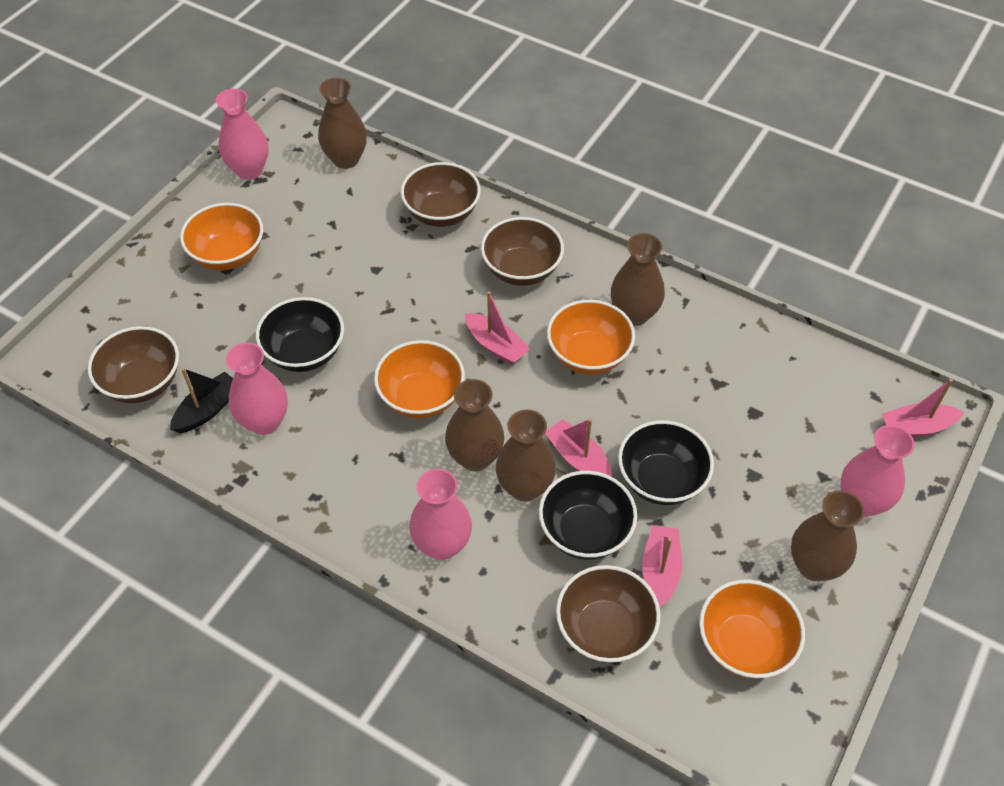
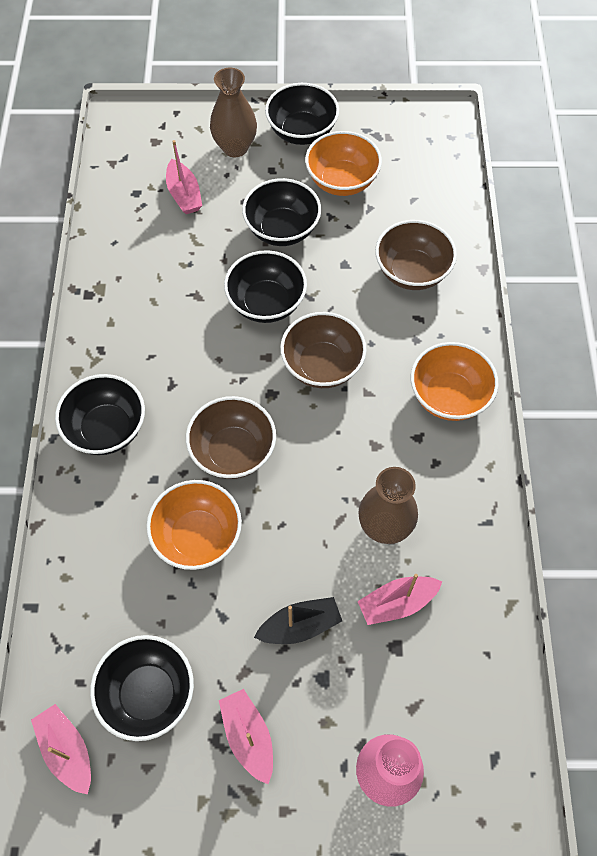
black bowl: 3 -> 5
brown bowl: 4 -> 3
brown vase: 5 -> 2
orange bowl: 4 -> 3
pink vase: 4 -> 1

